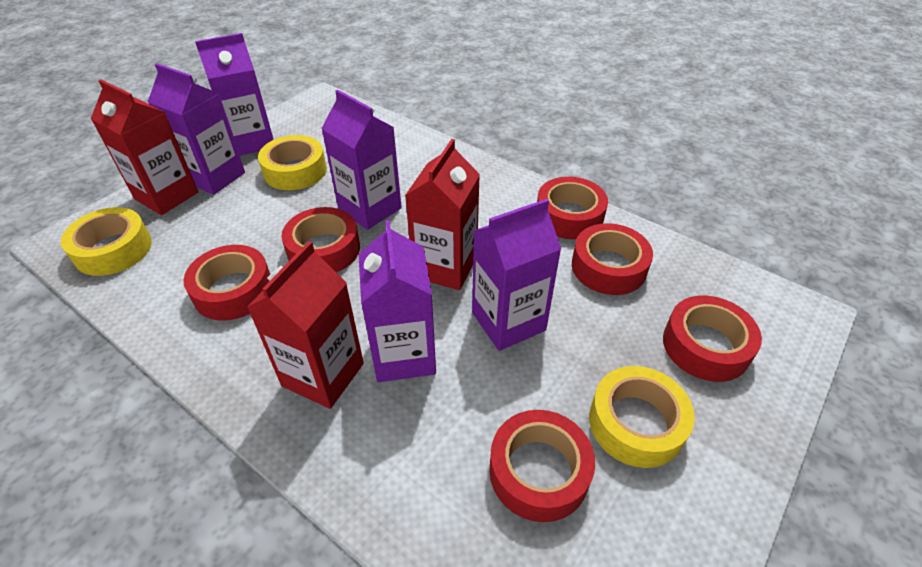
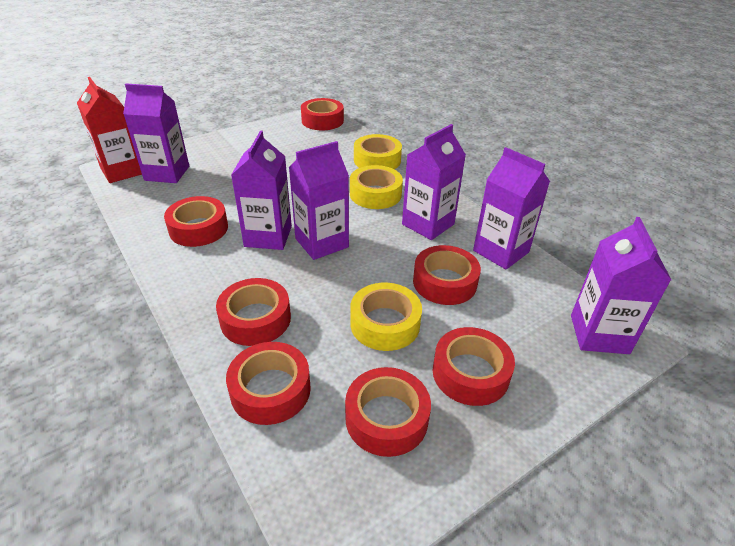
purple carton: 5 -> 6
red carton: 3 -> 1
red tape: 6 -> 7

